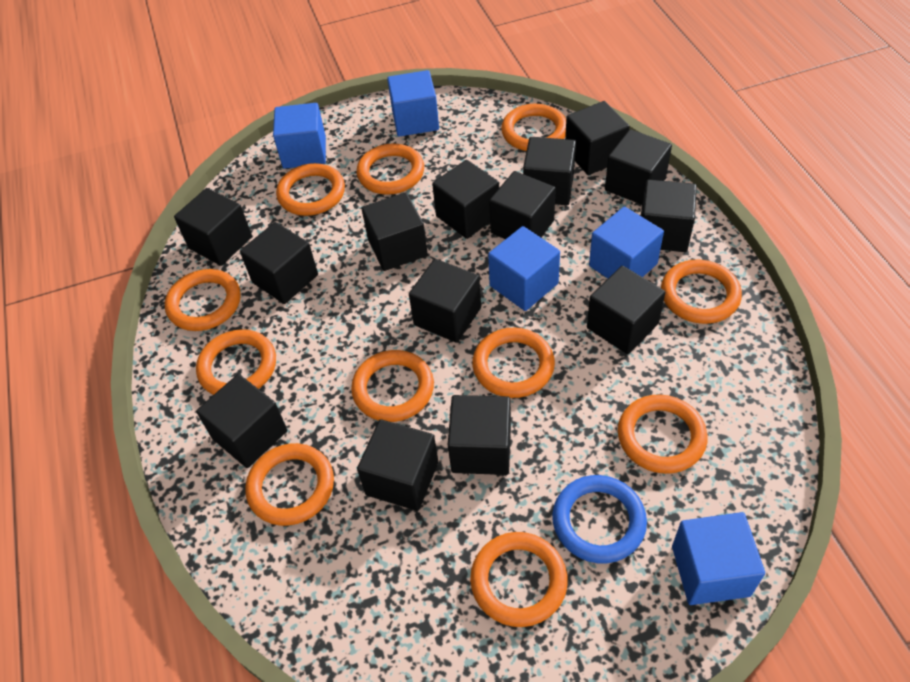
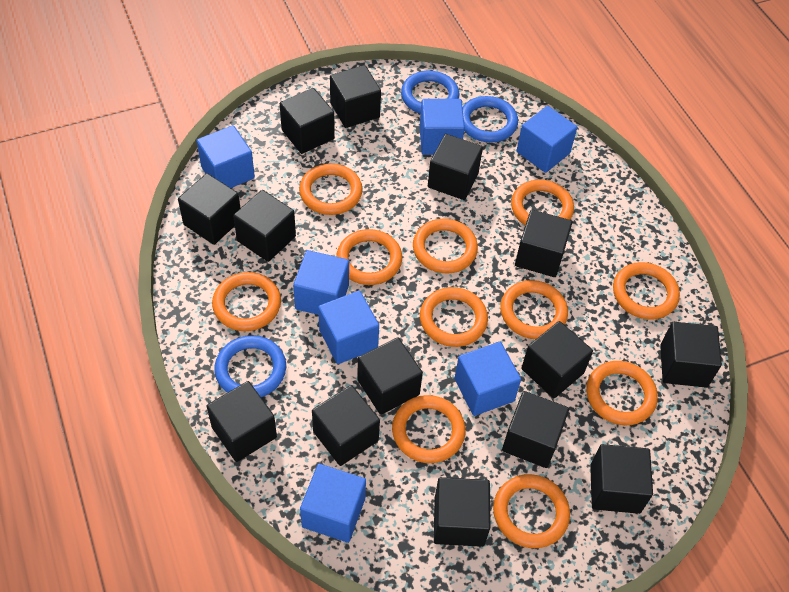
blue cube: 5 -> 7
blue ring: 1 -> 3

